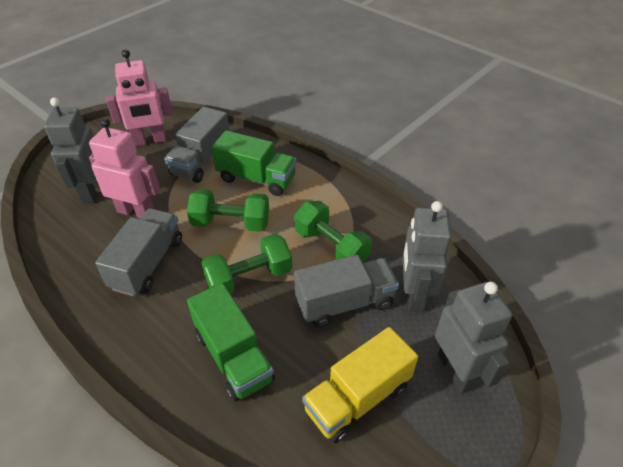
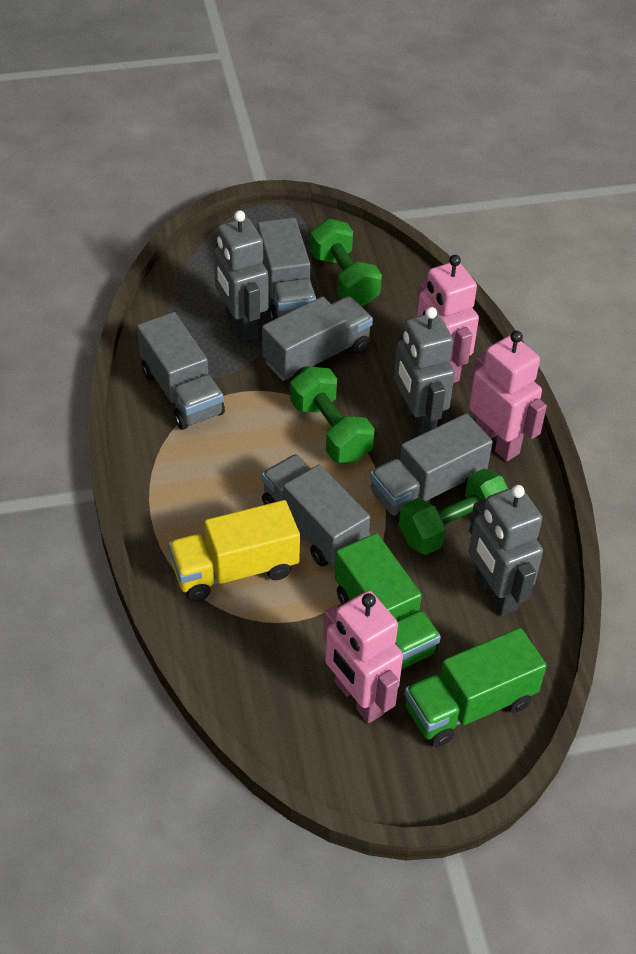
grey truck: 3 -> 5
pink robot: 2 -> 3

